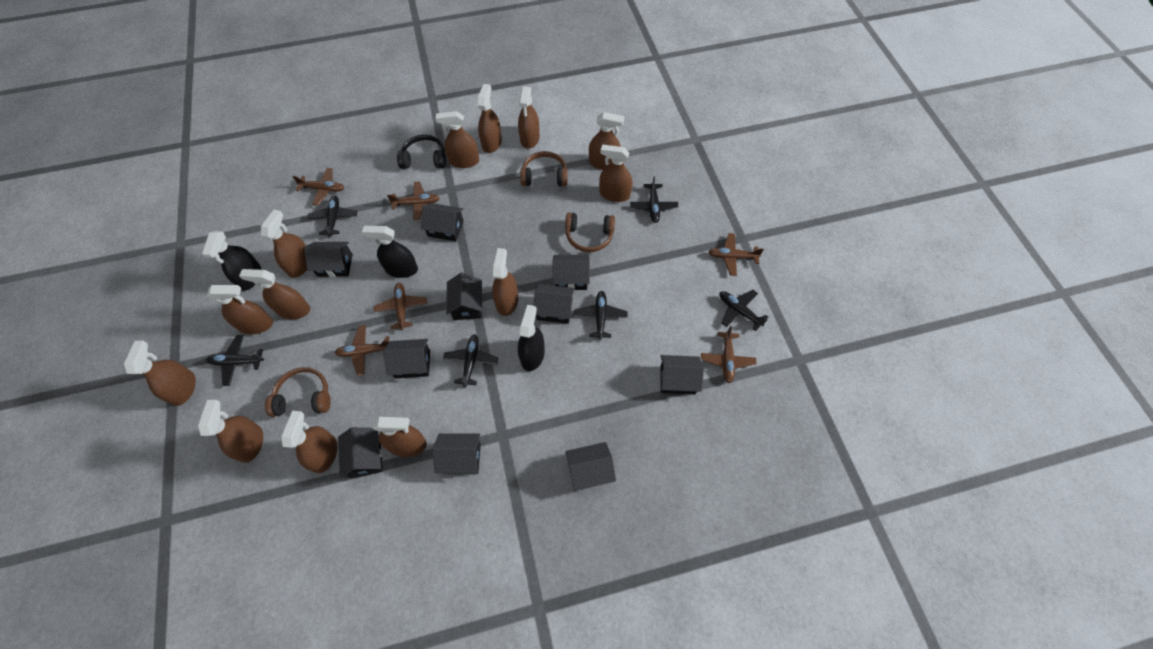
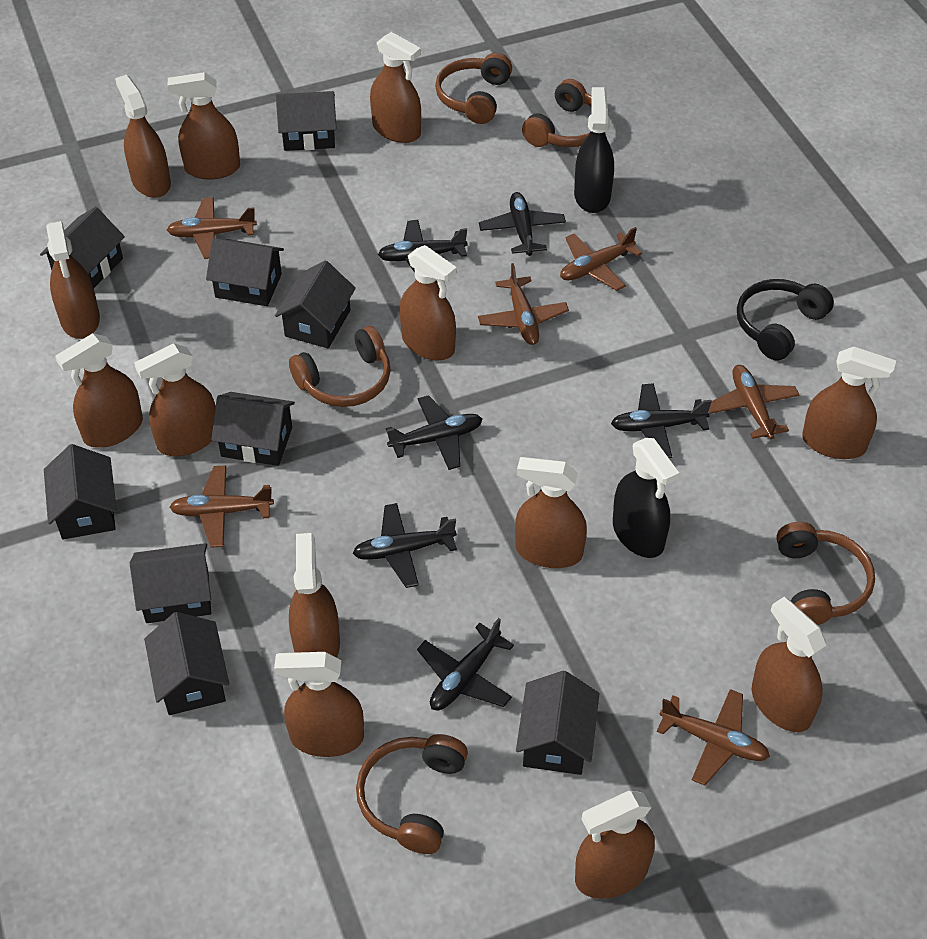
black house: 10 -> 9
black spray bottle: 3 -> 2
brown headphones: 3 -> 5

